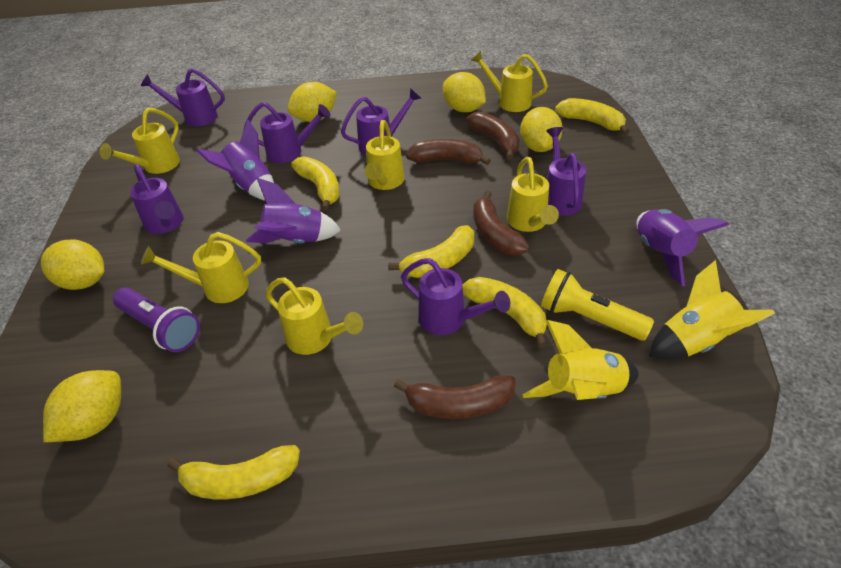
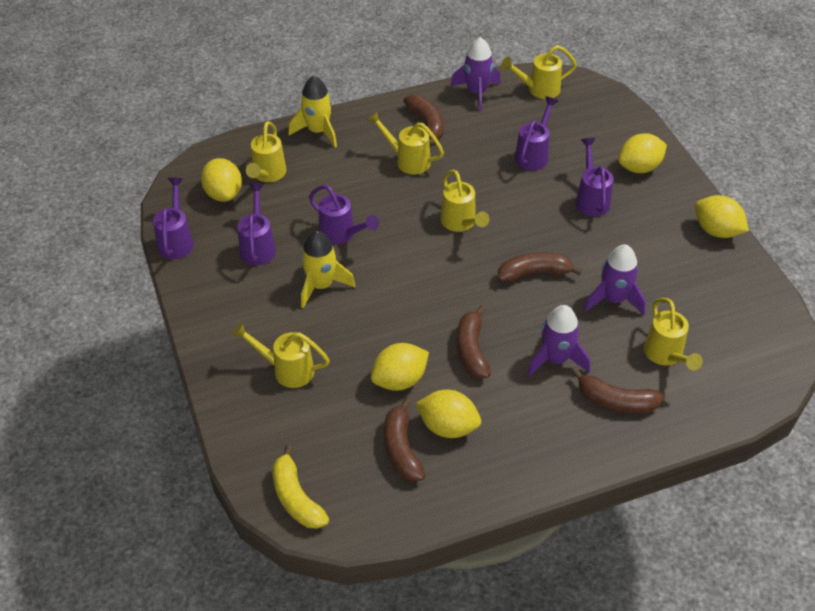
brown banana: 4 -> 5
purple flashlight: 1 -> 0
purple watering can: 6 -> 5
yellow banana: 5 -> 1
yellow flashlight: 1 -> 0

